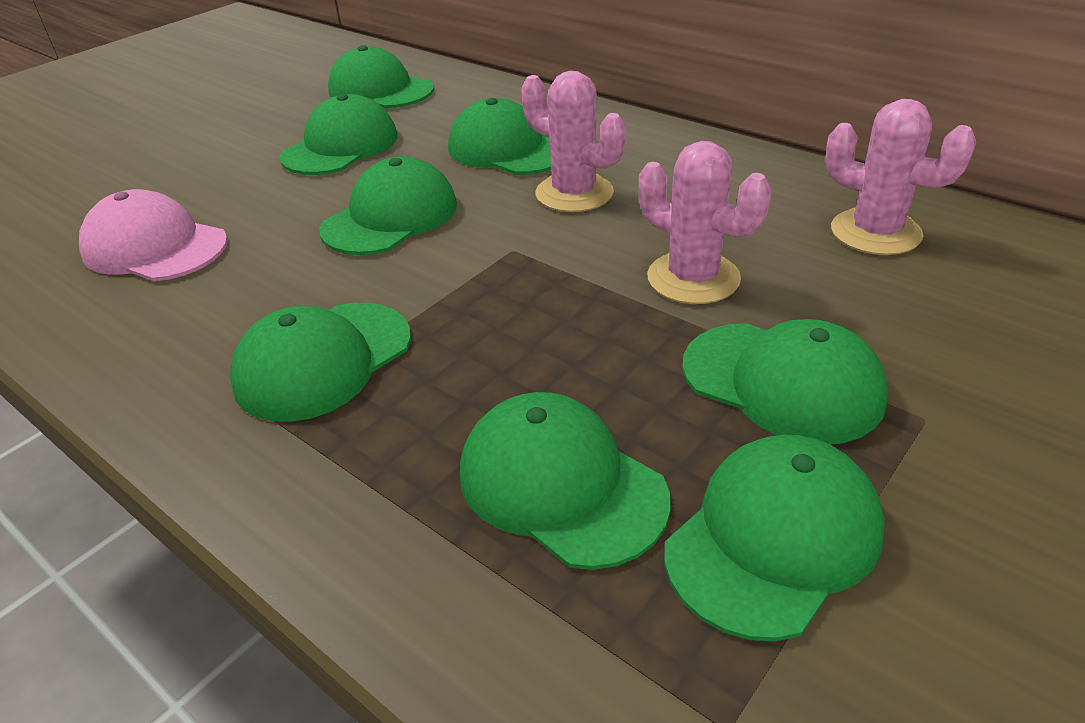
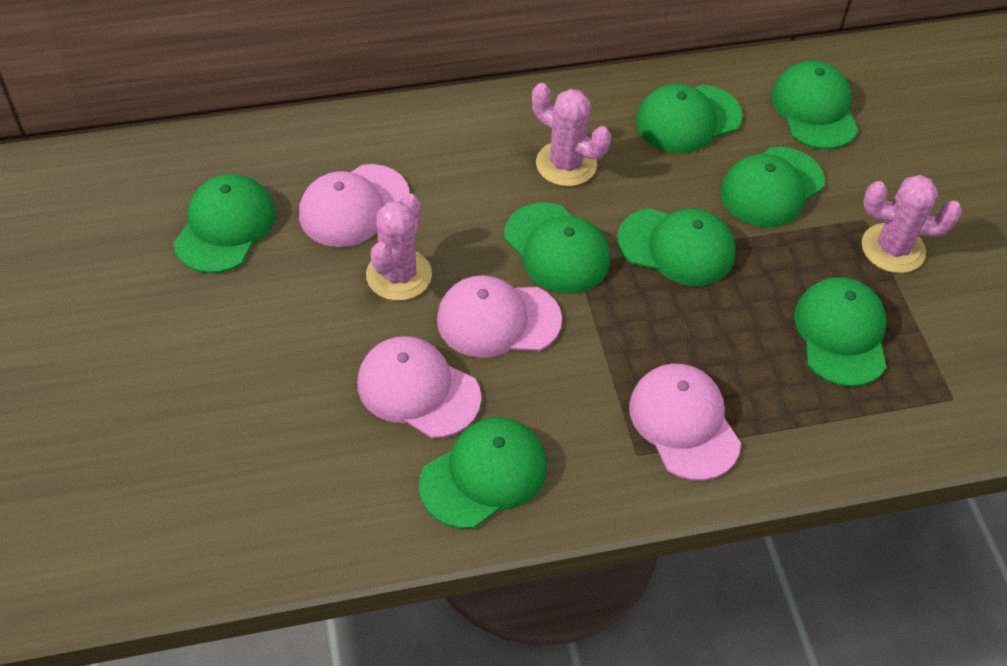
pink cap: 1 -> 4

